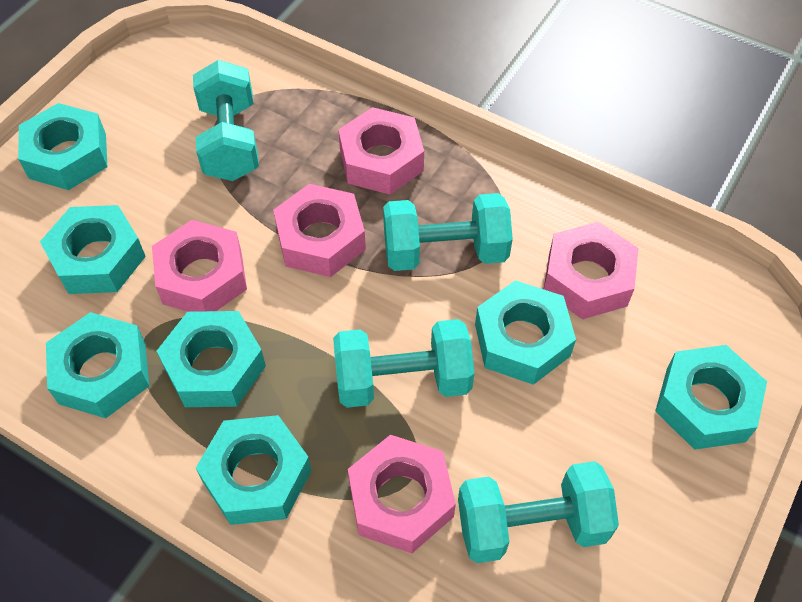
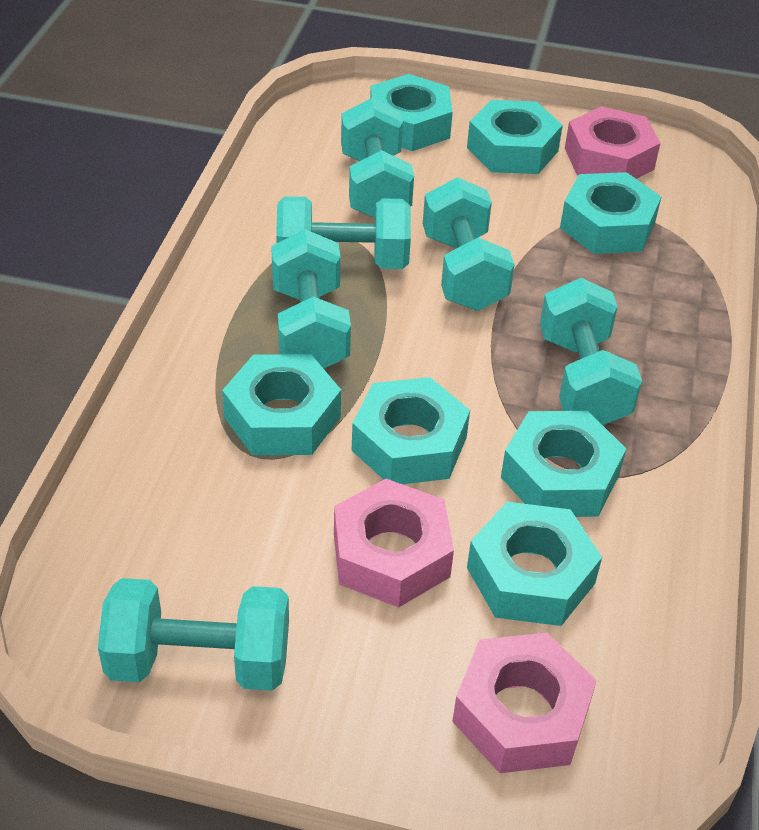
pink nut: 5 -> 3
turquoise dumbbell: 4 -> 6

